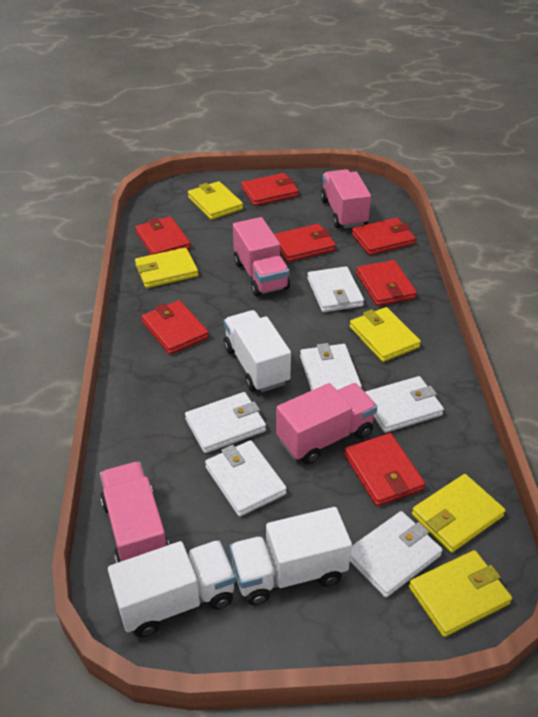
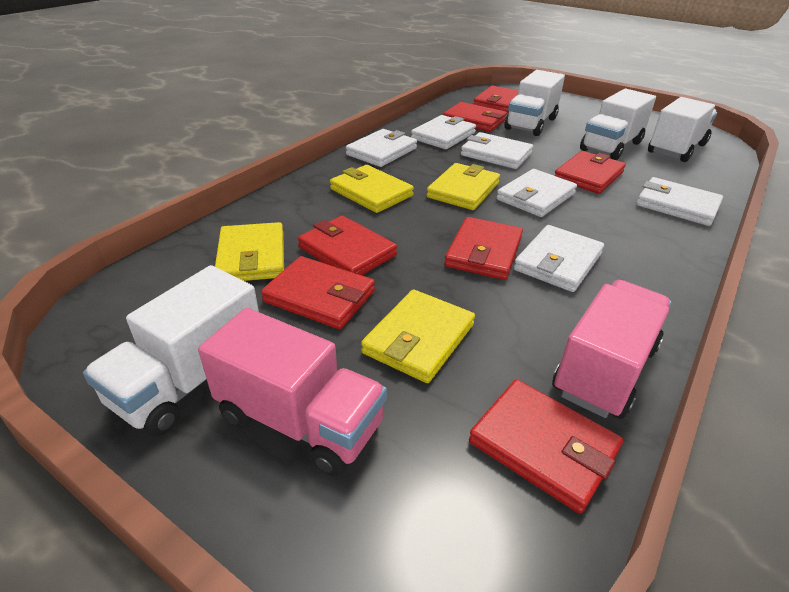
pink truck: 4 -> 2
white truck: 3 -> 4
yellow wallet: 5 -> 4

